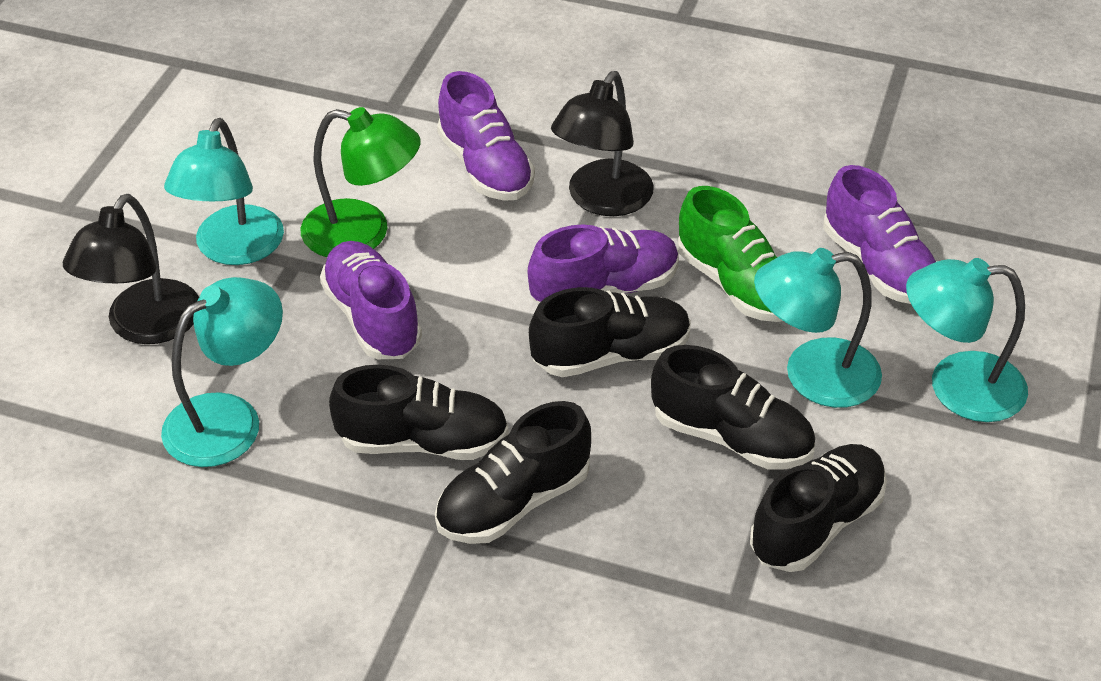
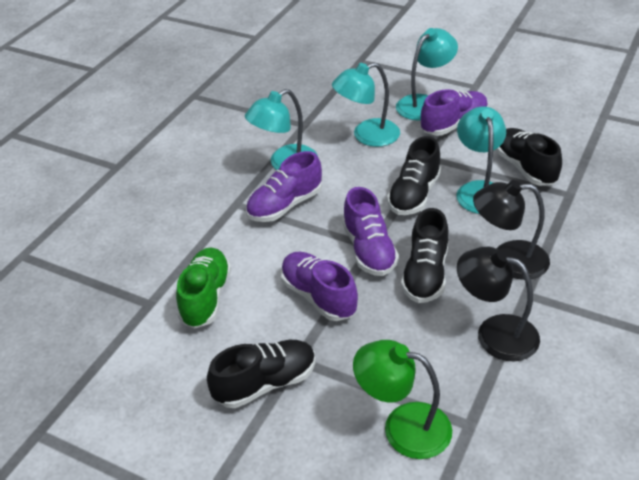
black shoe: 5 -> 4

